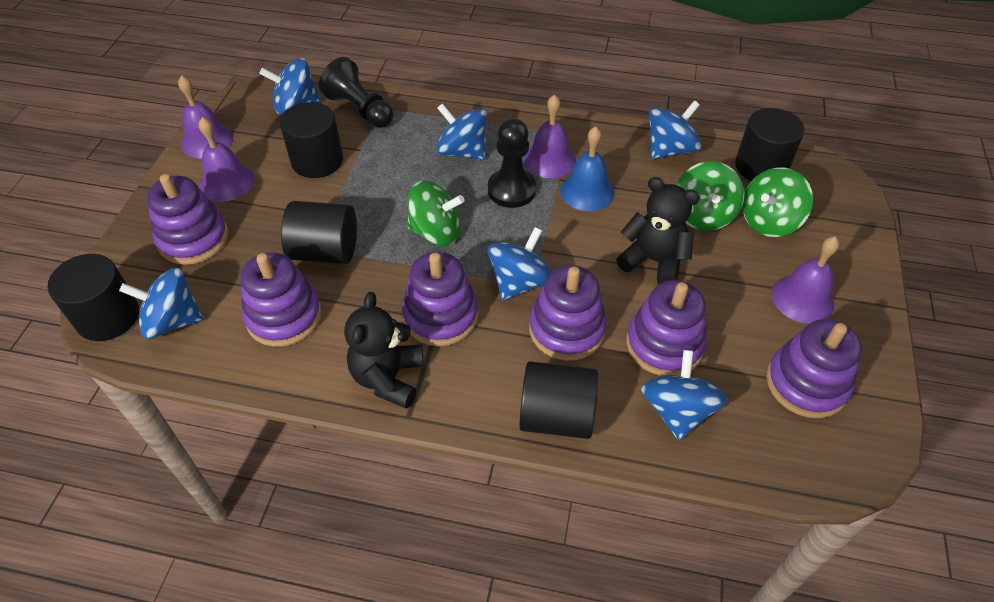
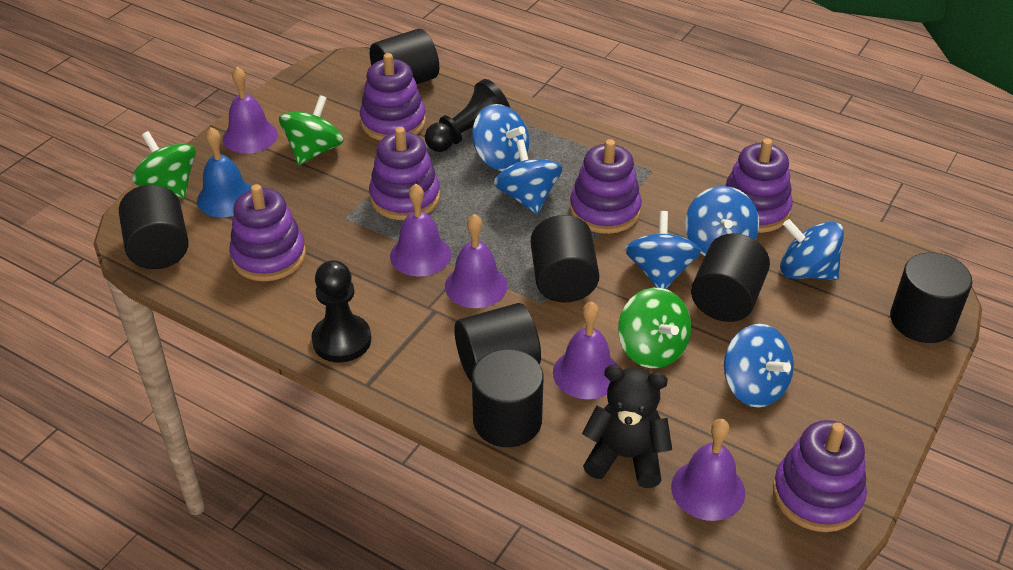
black cylinder: 5 -> 7
black teddy bear: 2 -> 1
purple bell: 4 -> 5

